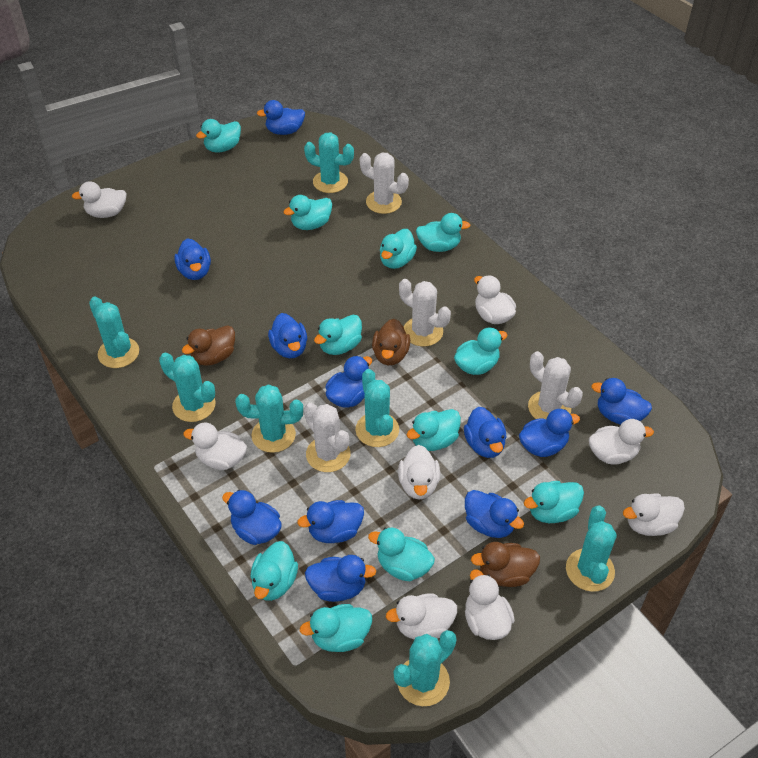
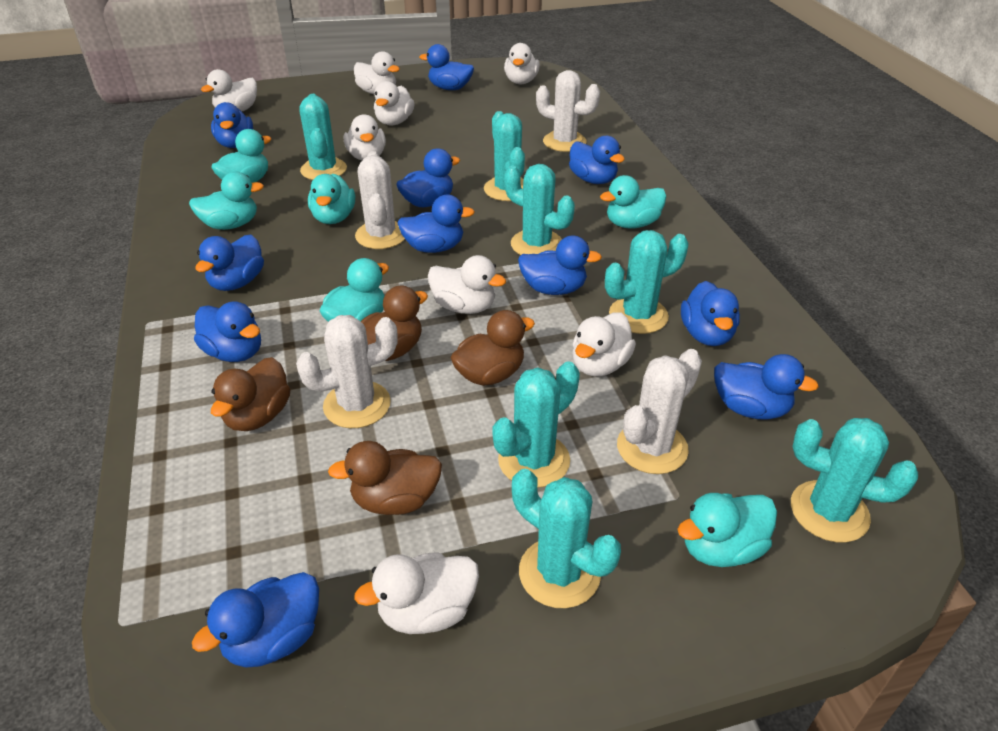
brown duck: 3 -> 4
turquoise duck: 11 -> 6

